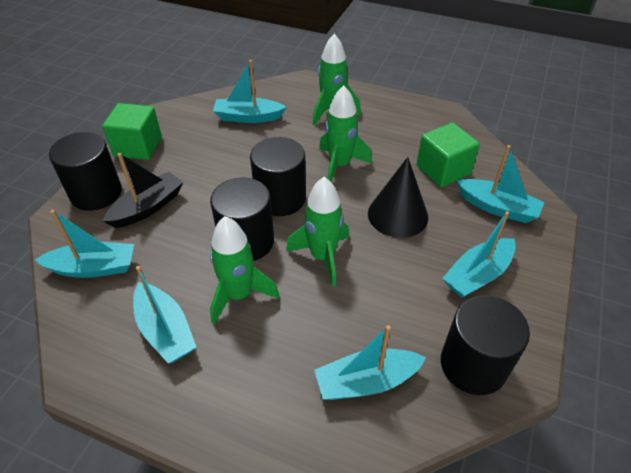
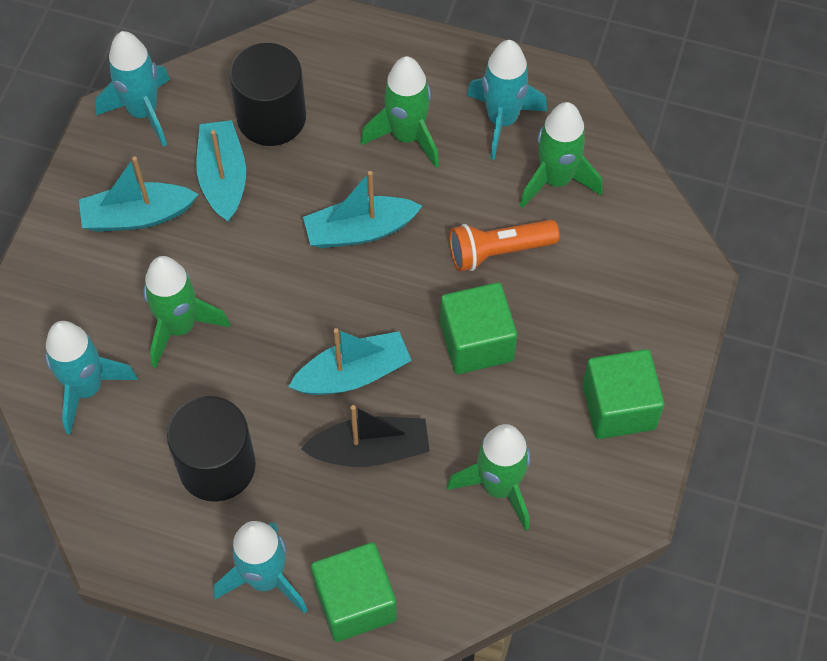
black cone: 1 -> 0
black cylinder: 4 -> 2
green cube: 2 -> 3
orange flashlight: 0 -> 1
turquoise boat: 6 -> 4
turquoise rocket: 0 -> 4

